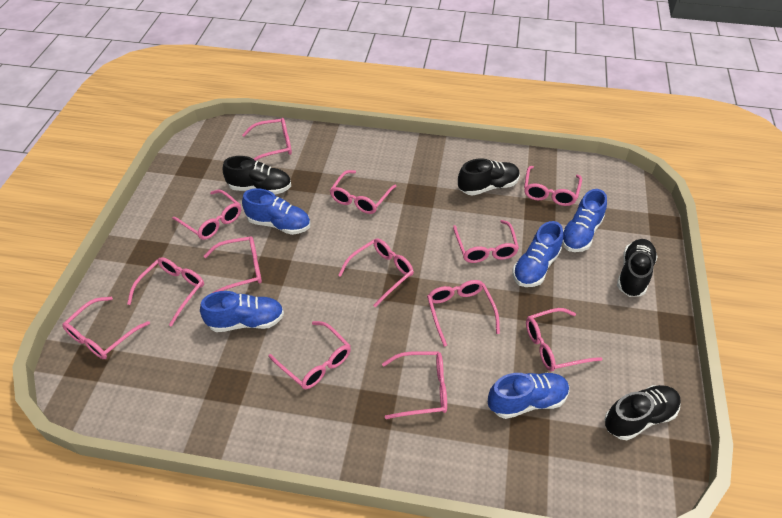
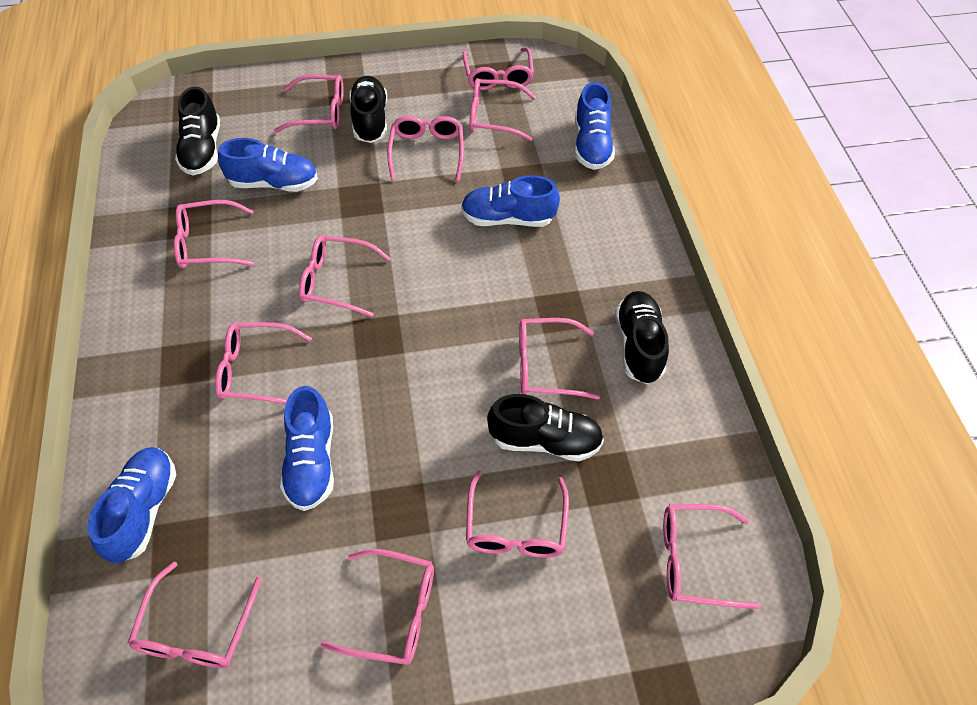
pink glasses: 13 -> 12

